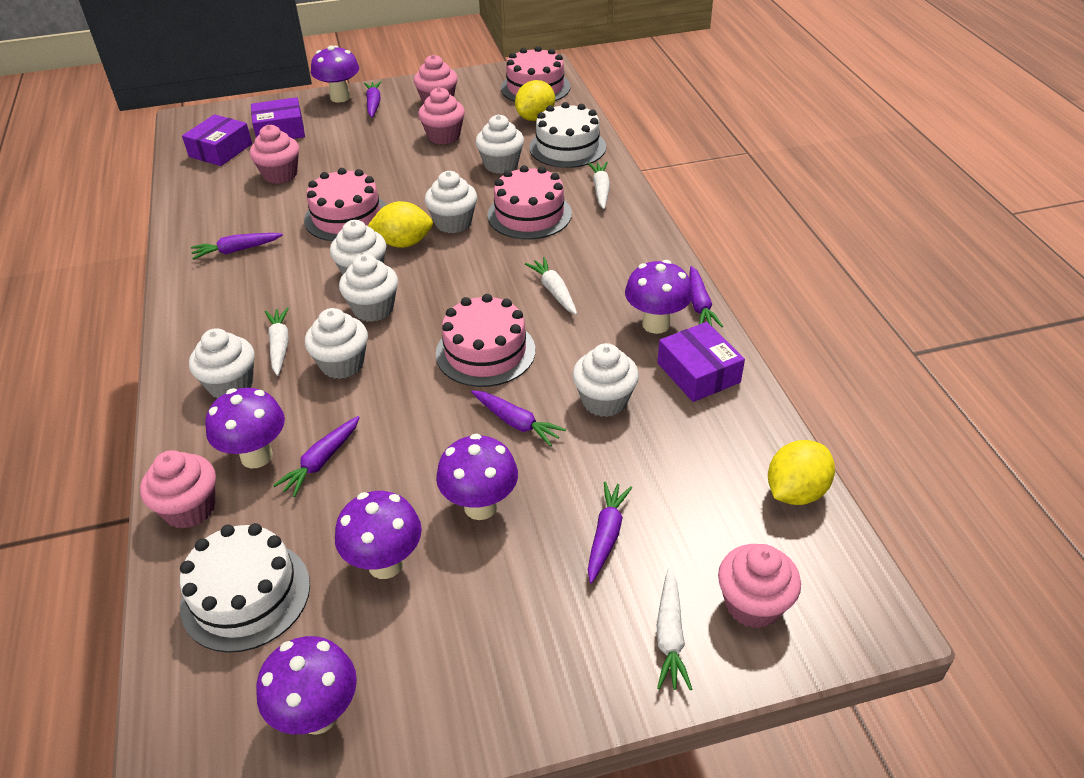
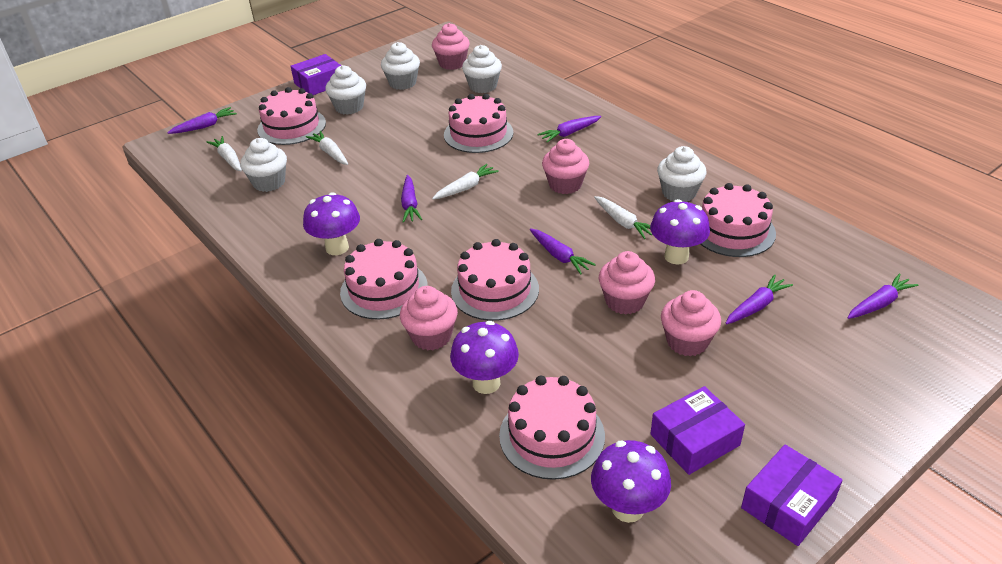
pink cake: 4 -> 6
purple mushroom: 6 -> 4
white cake: 2 -> 0
white cupcake: 7 -> 5
yellow lemon: 3 -> 0

